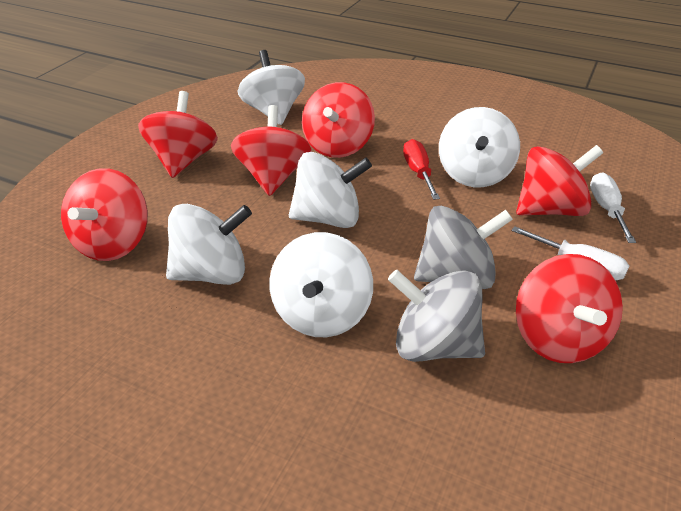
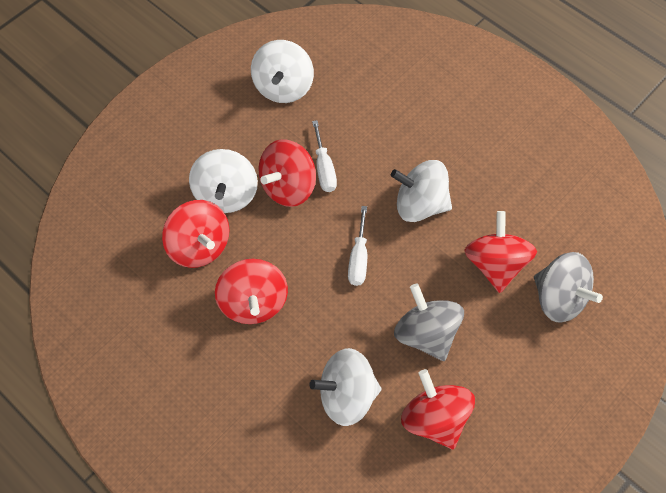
red screwdriver: 1 -> 0
red spinning top: 6 -> 5
white spinning top: 5 -> 4

